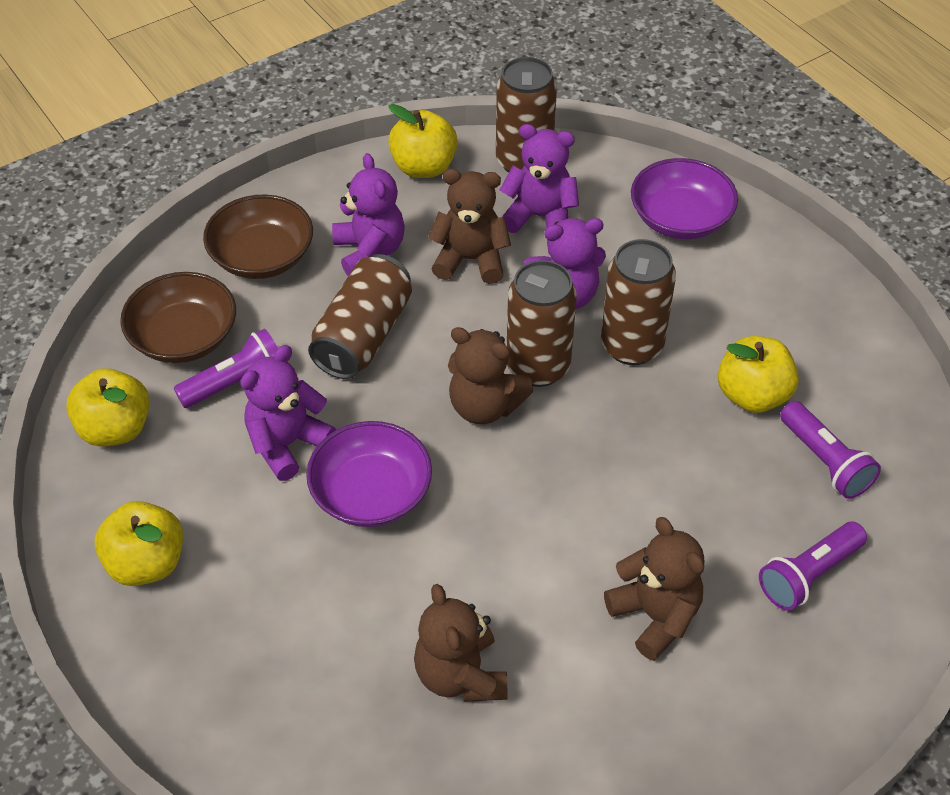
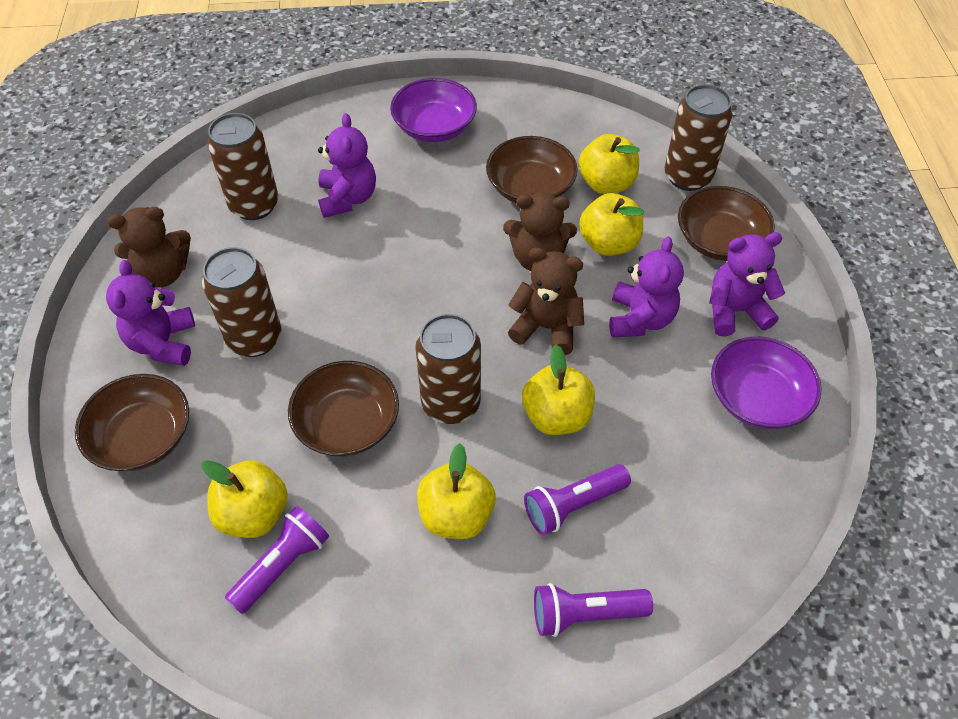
brown bowl: 2 -> 4
brown teddy bear: 4 -> 3
yellow apple: 4 -> 5

